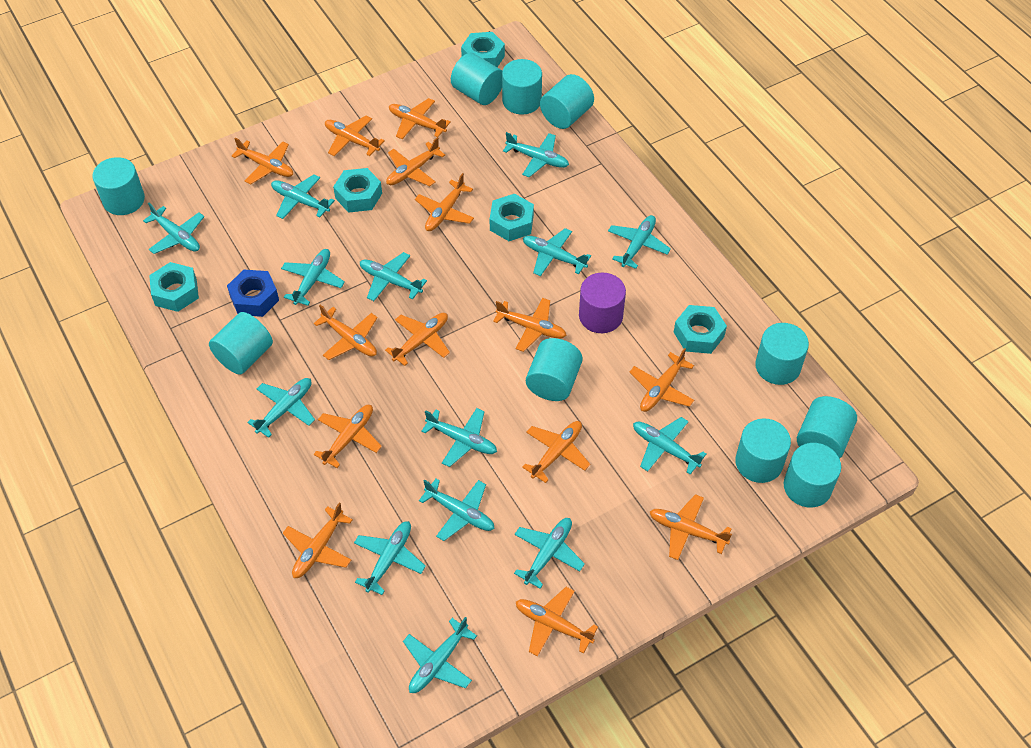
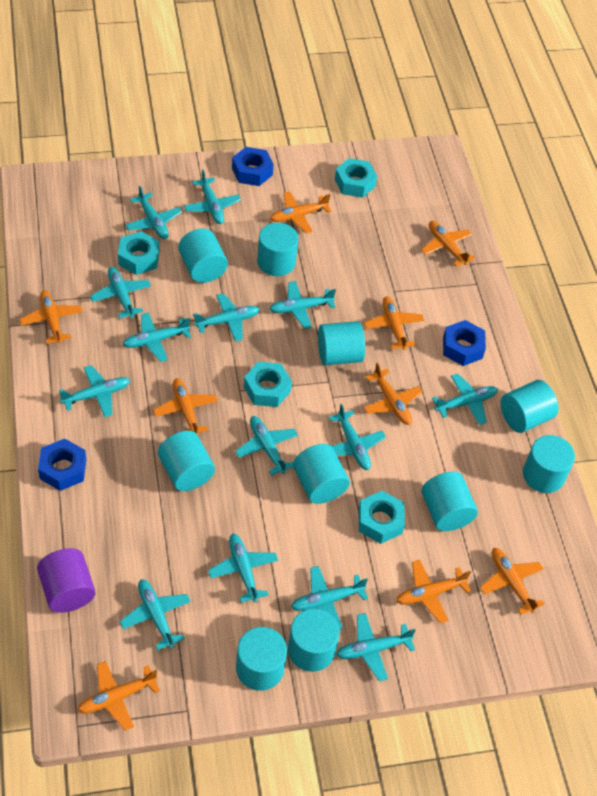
blue nut: 1 -> 3
orange plane: 14 -> 9
turquoise nut: 5 -> 4

